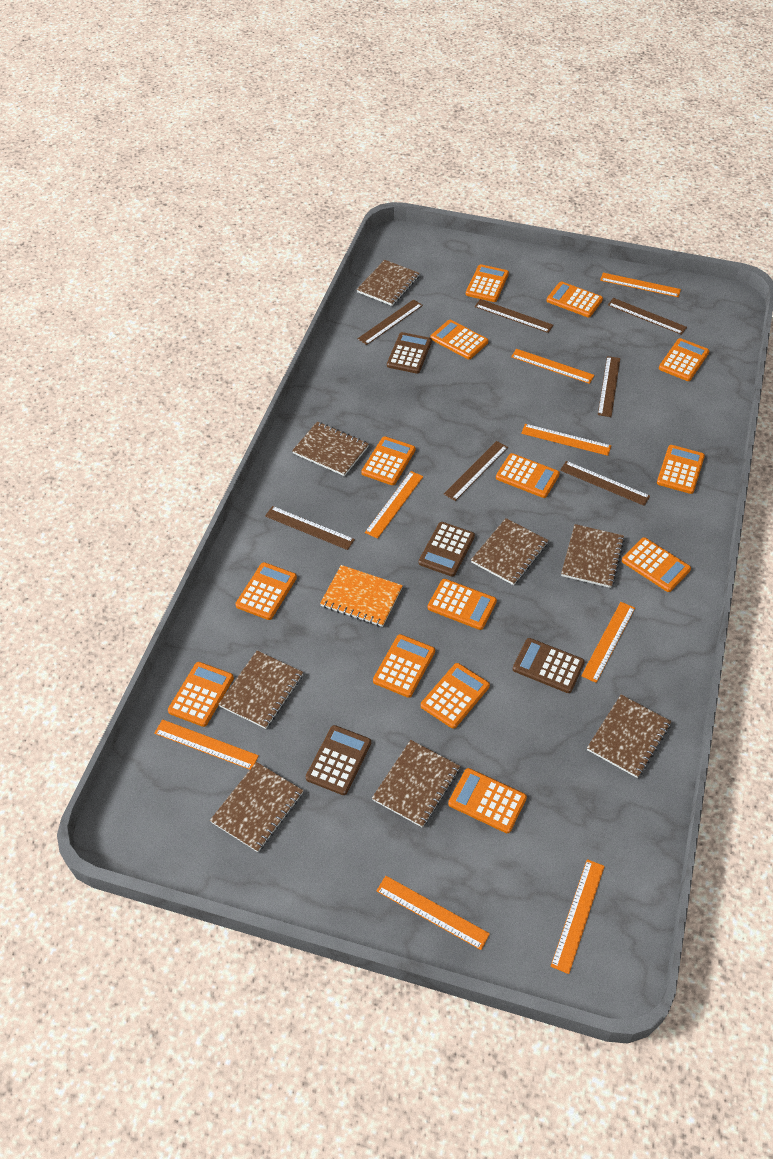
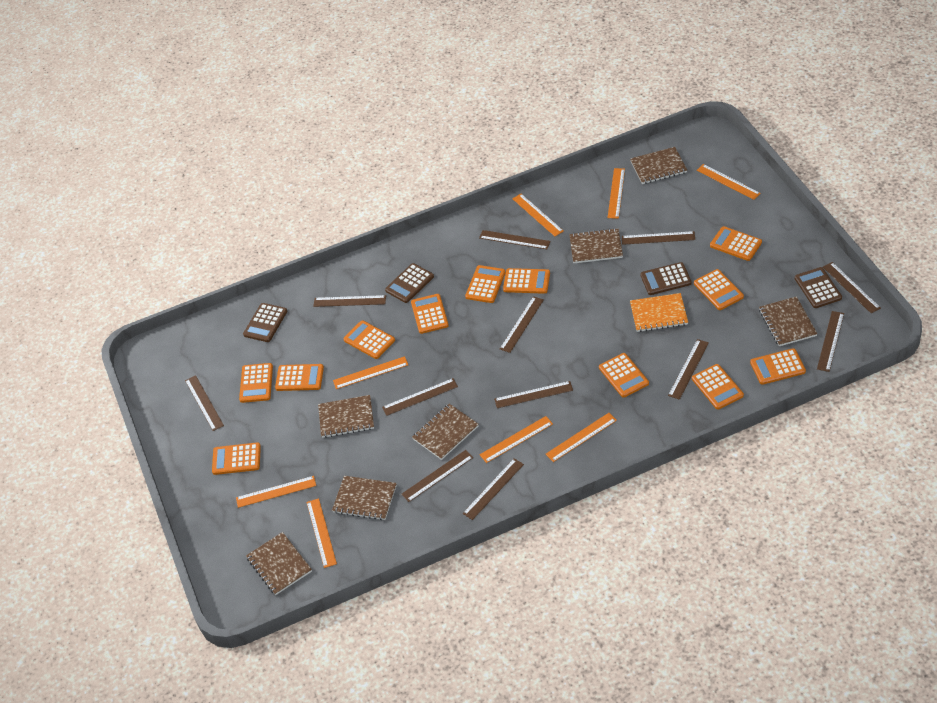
brown notebook: 8 -> 7
brown ruler: 7 -> 12
orange calculator: 14 -> 12

